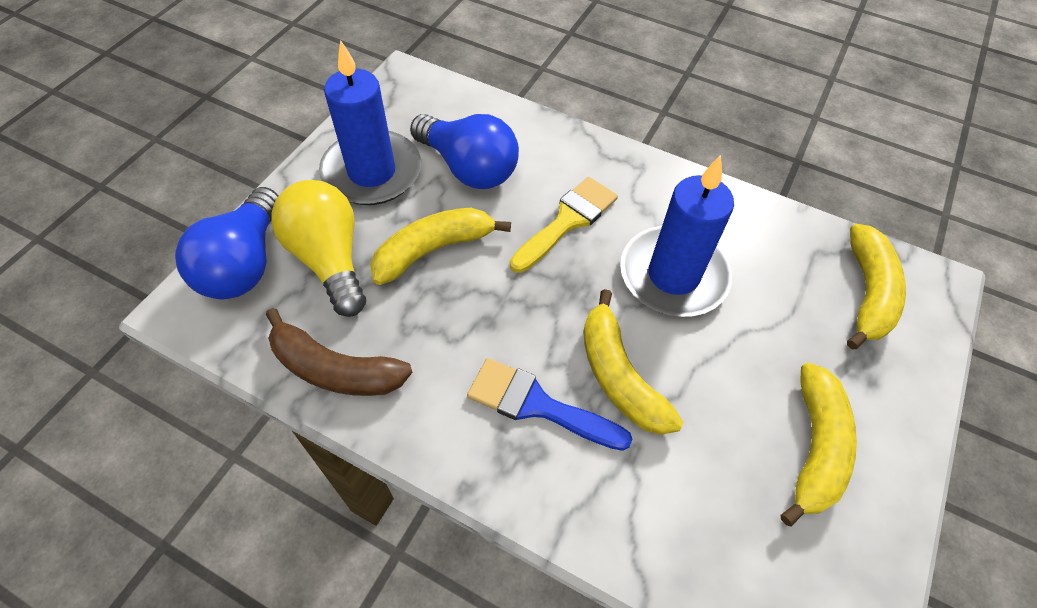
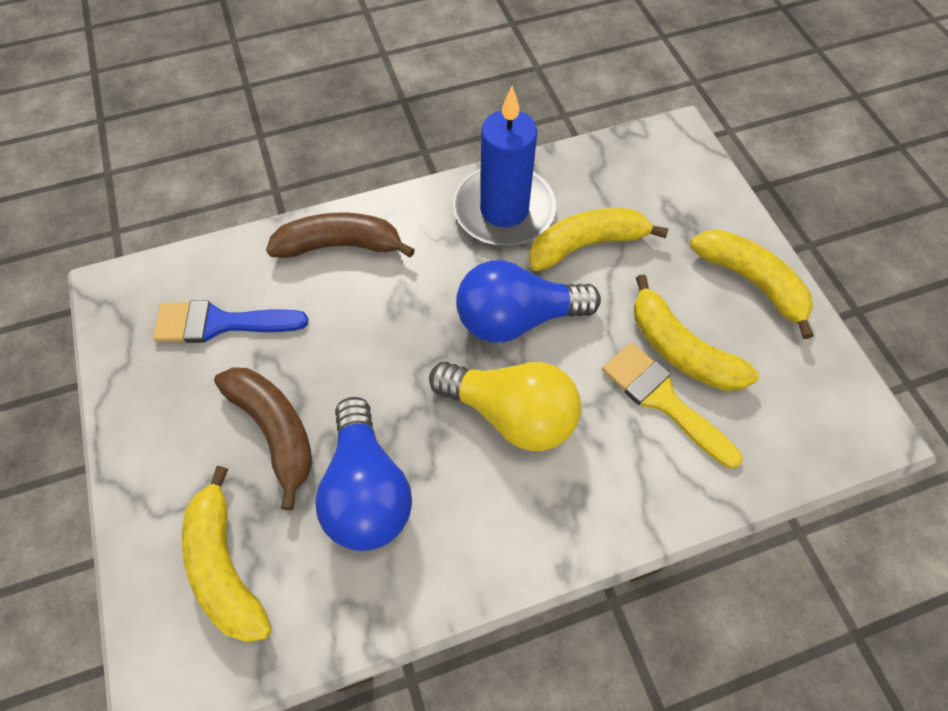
blue candle: 2 -> 1
brown banana: 1 -> 2

